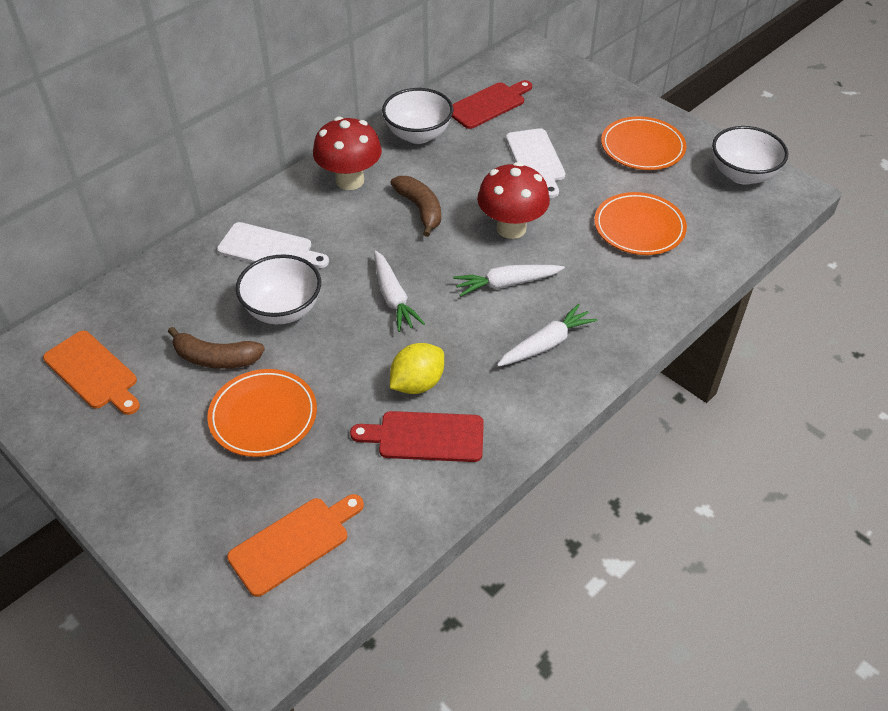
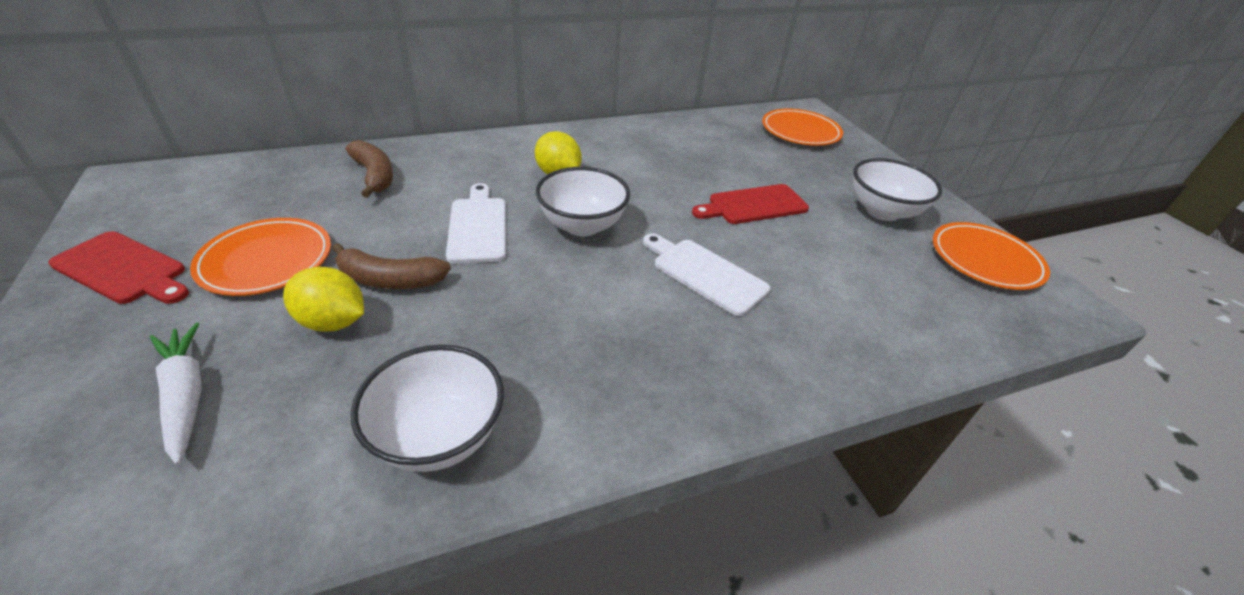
orange cutting board: 2 -> 0
red mushroom: 2 -> 0
white carrot: 3 -> 1
yellow lemon: 1 -> 2

